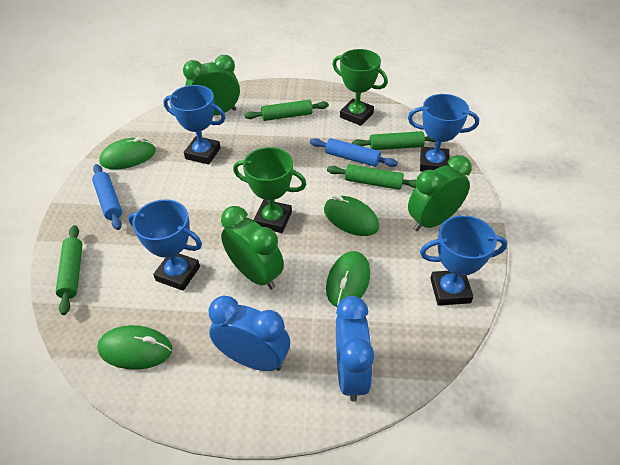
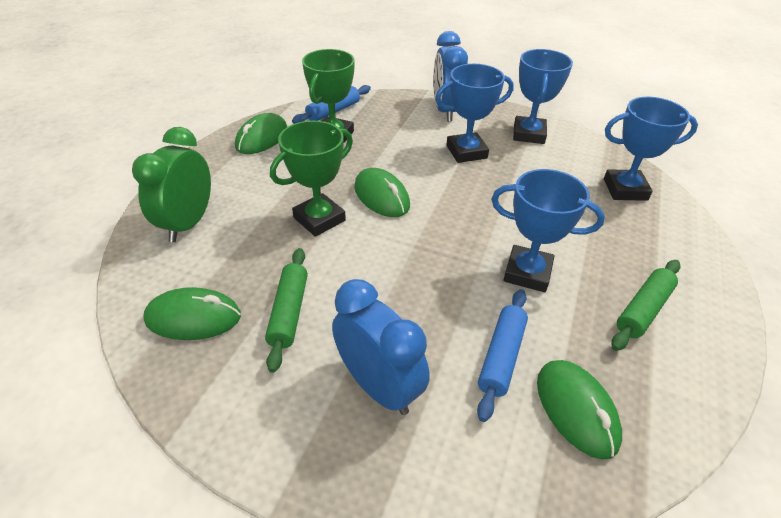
green clock: 3 -> 1
green rolling pin: 4 -> 2

